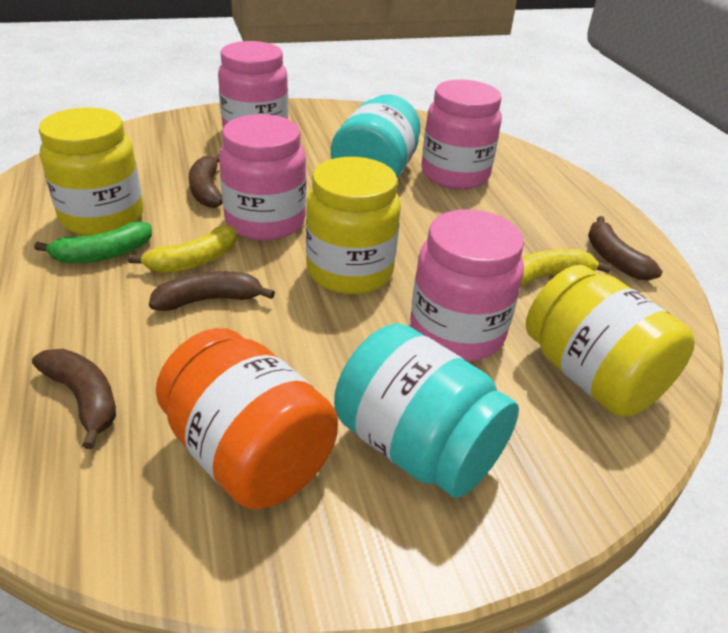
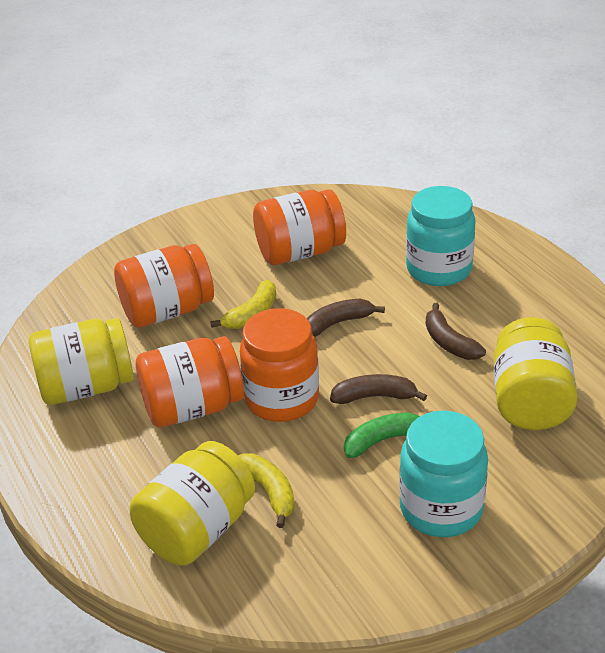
brown banana: 4 -> 3
orange jar: 1 -> 4
pink jar: 4 -> 0

